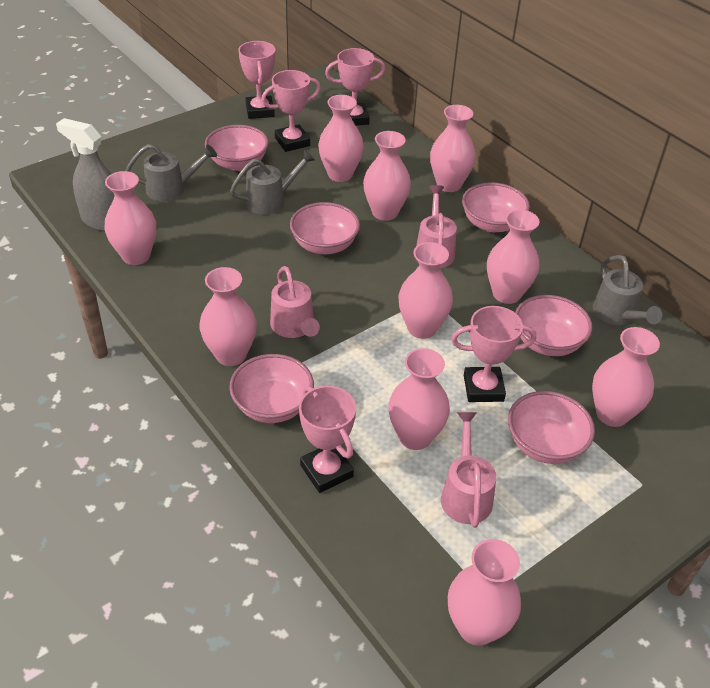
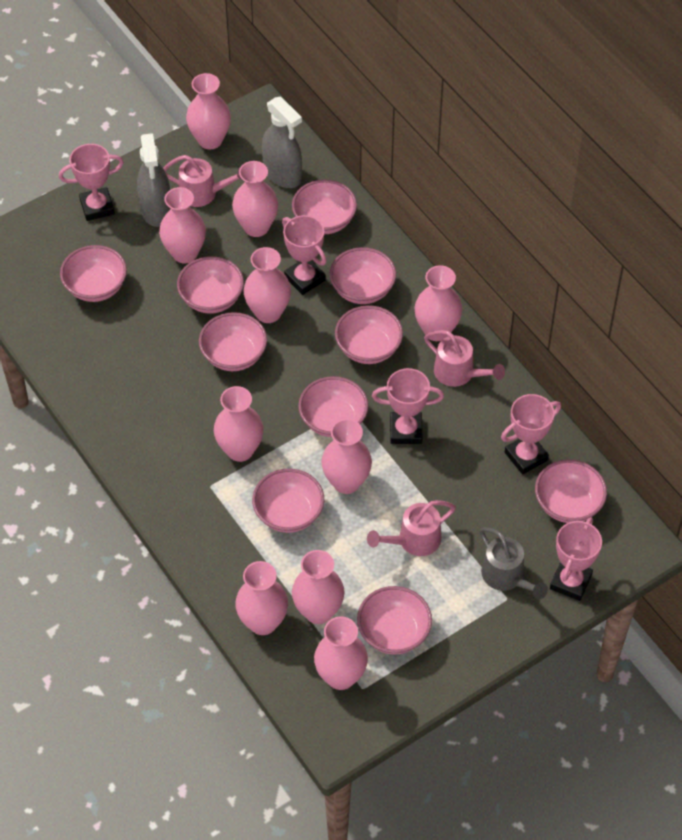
grey spray bottle: 1 -> 2
grey watering can: 3 -> 1
pink bowl: 6 -> 10

